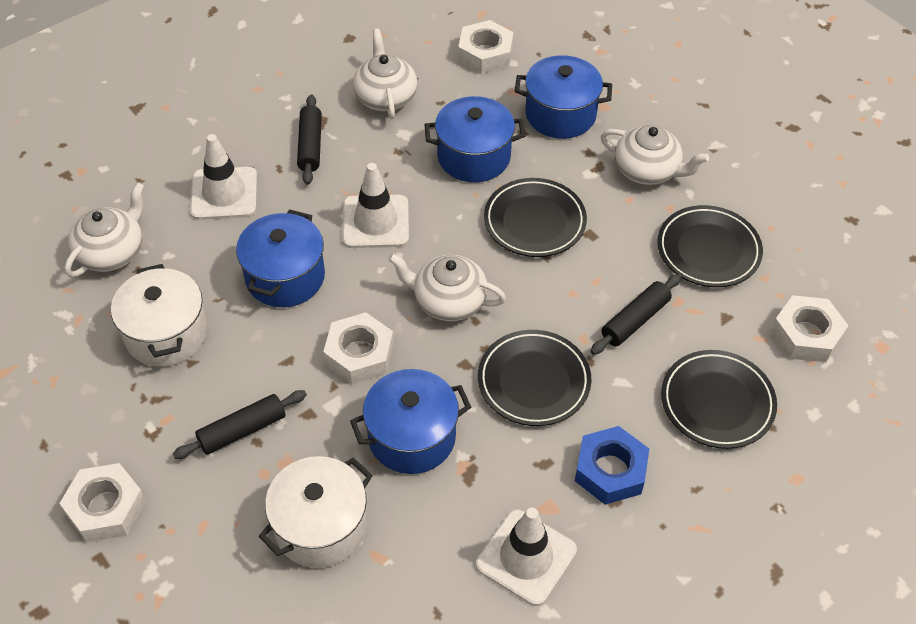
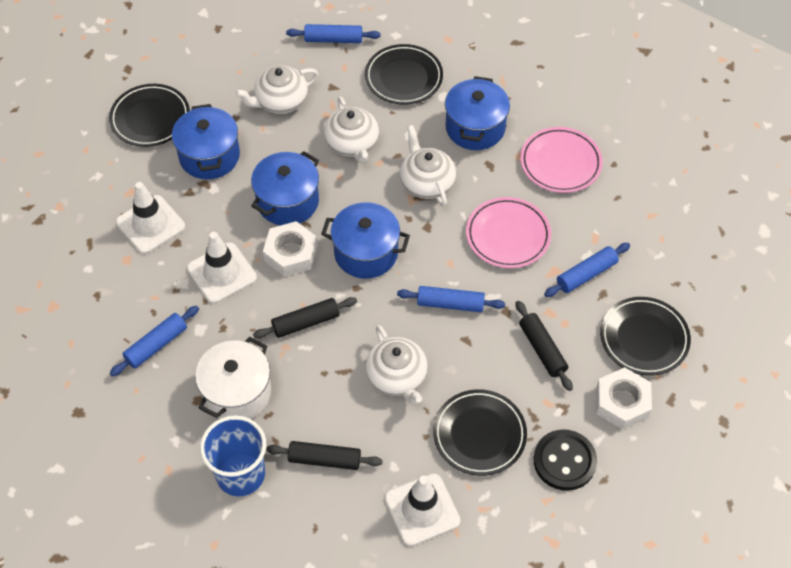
black button: 0 -> 1
blue cup: 0 -> 1
blue nut: 1 -> 0
blue rolling pin: 0 -> 4
pink plate: 0 -> 2
white nut: 4 -> 2
white pot: 2 -> 1

